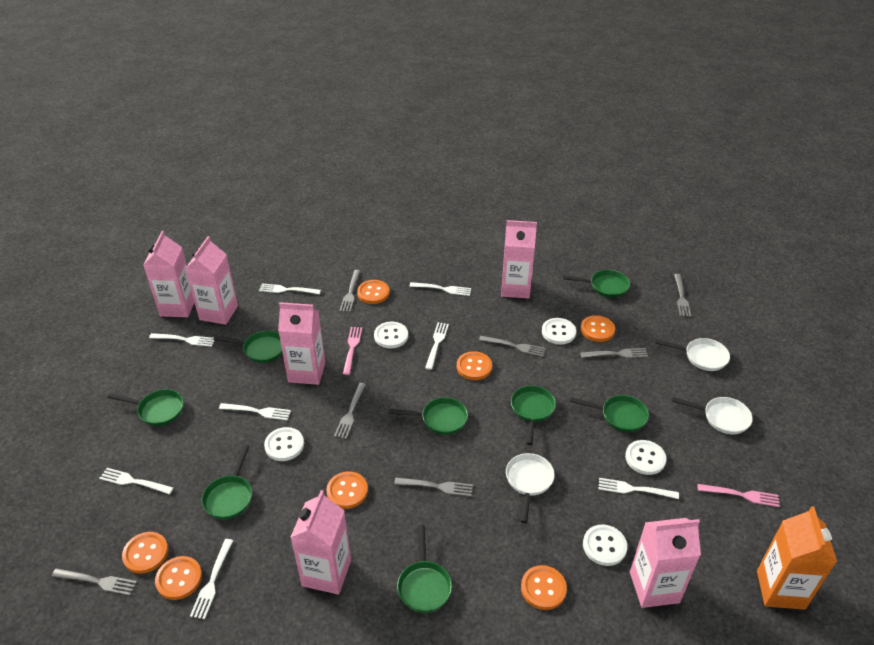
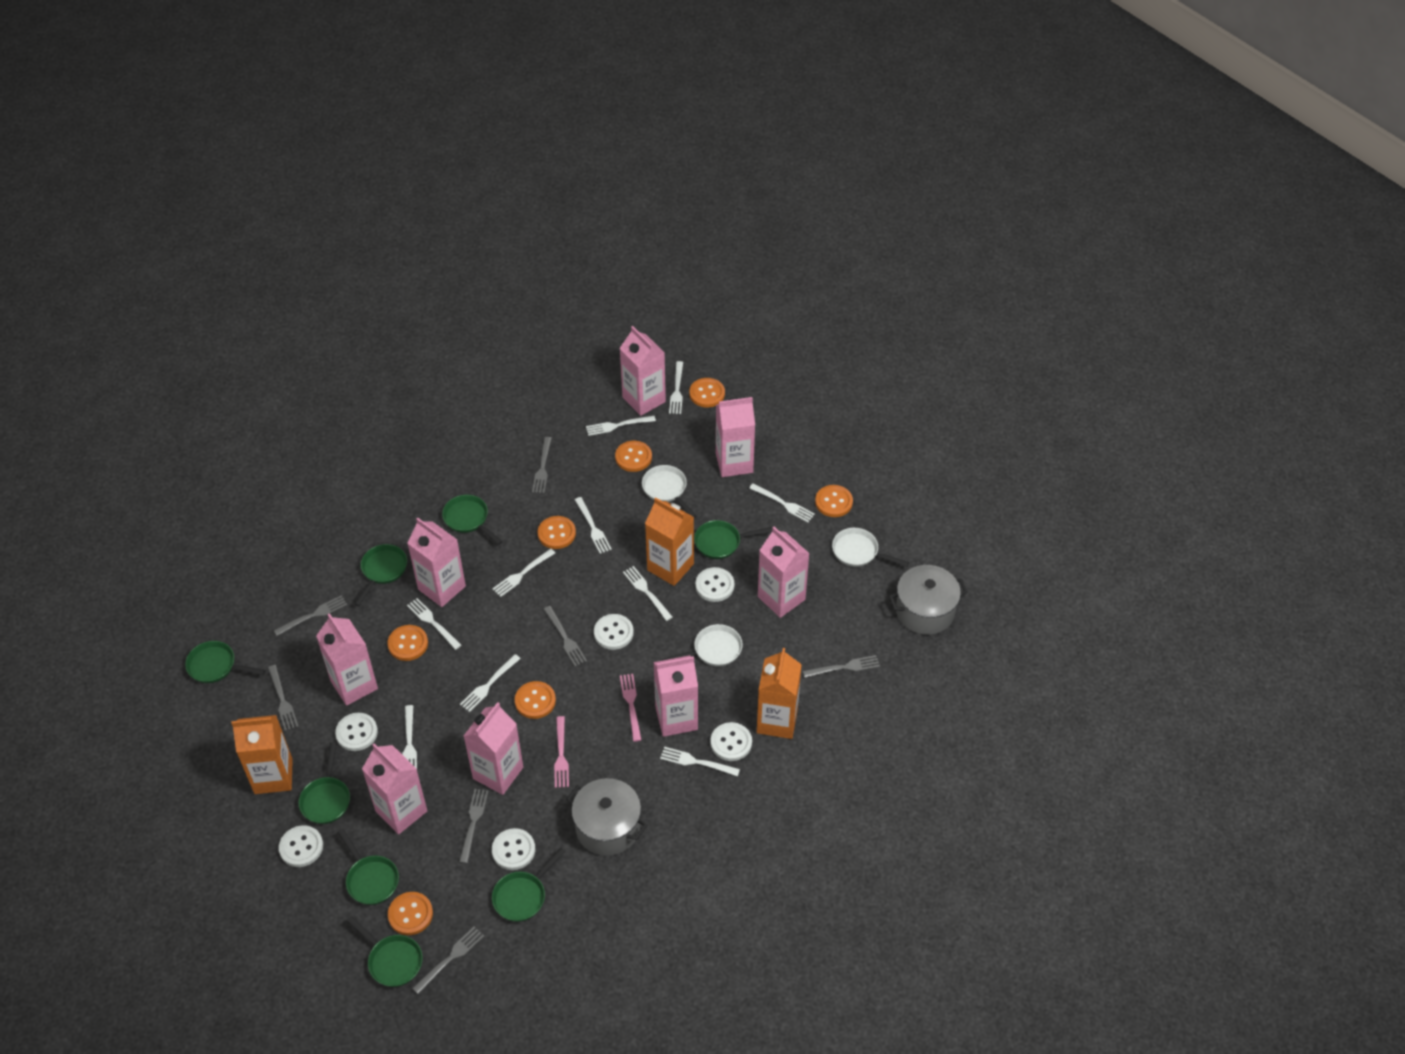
grey pot: 0 -> 2
orange carton: 1 -> 3
pink carton: 6 -> 8
white button: 5 -> 6
white fork: 8 -> 10

